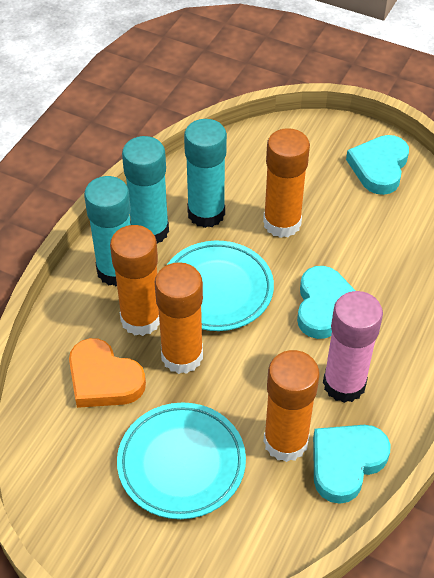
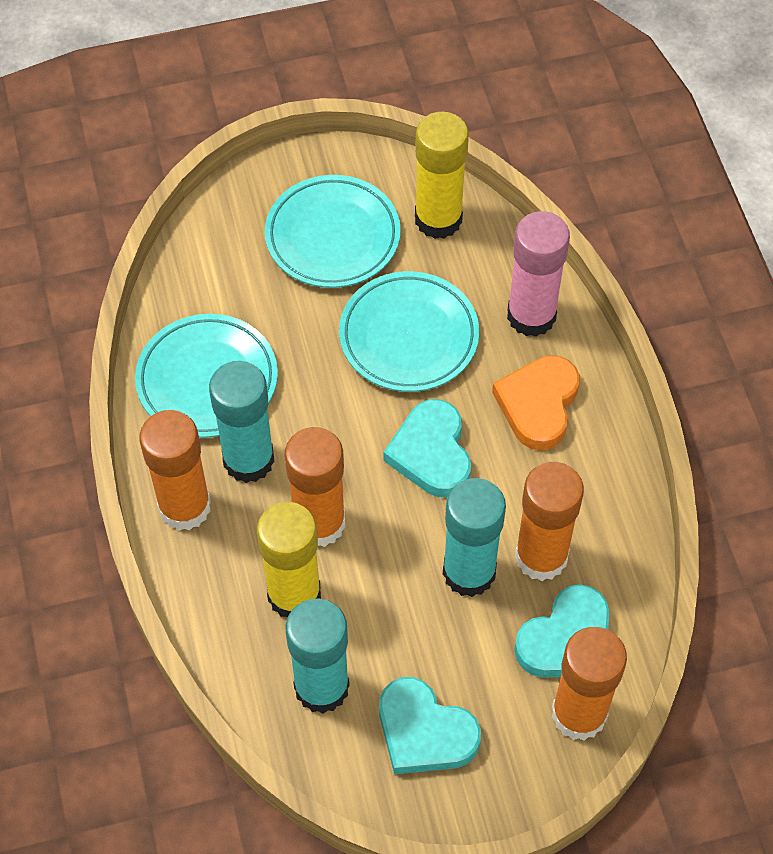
turquoise plate: 2 -> 3
yellow glue stick: 0 -> 2

